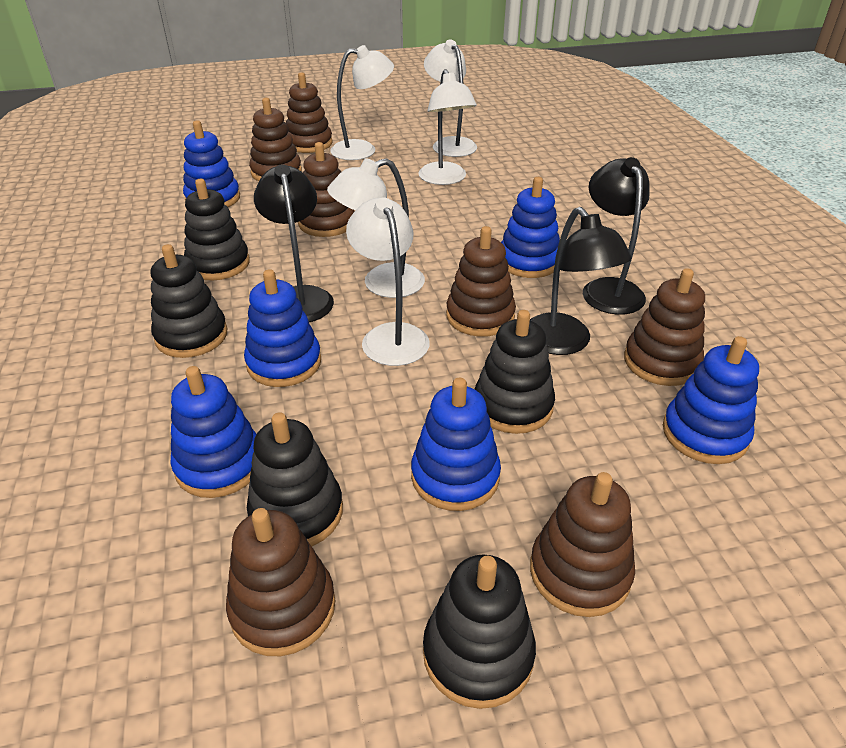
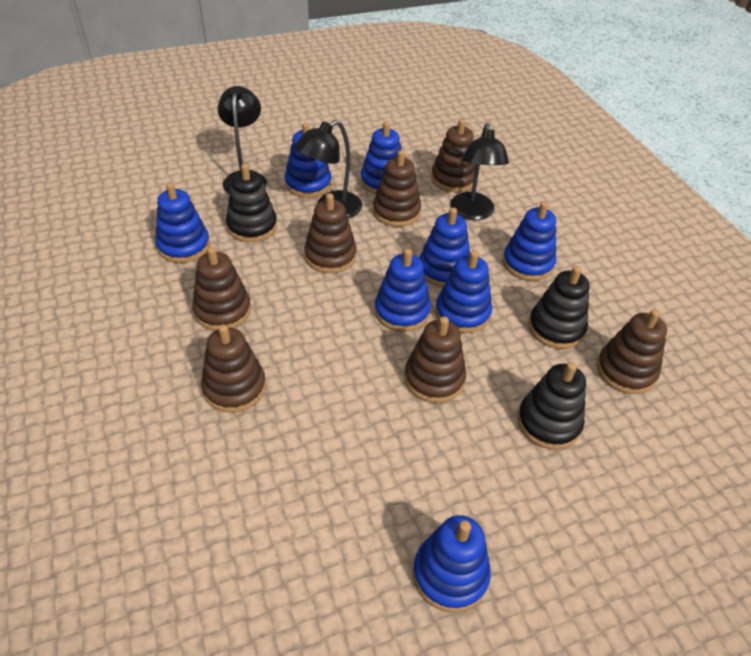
black stacking toy: 5 -> 3
blue stacking toy: 6 -> 8
white lamp: 5 -> 0

